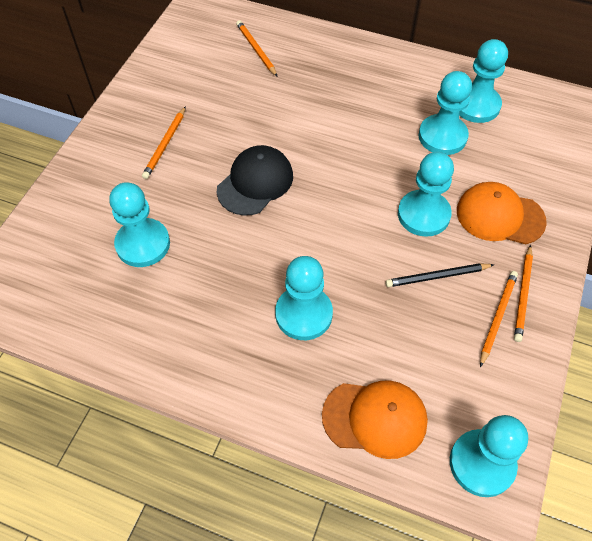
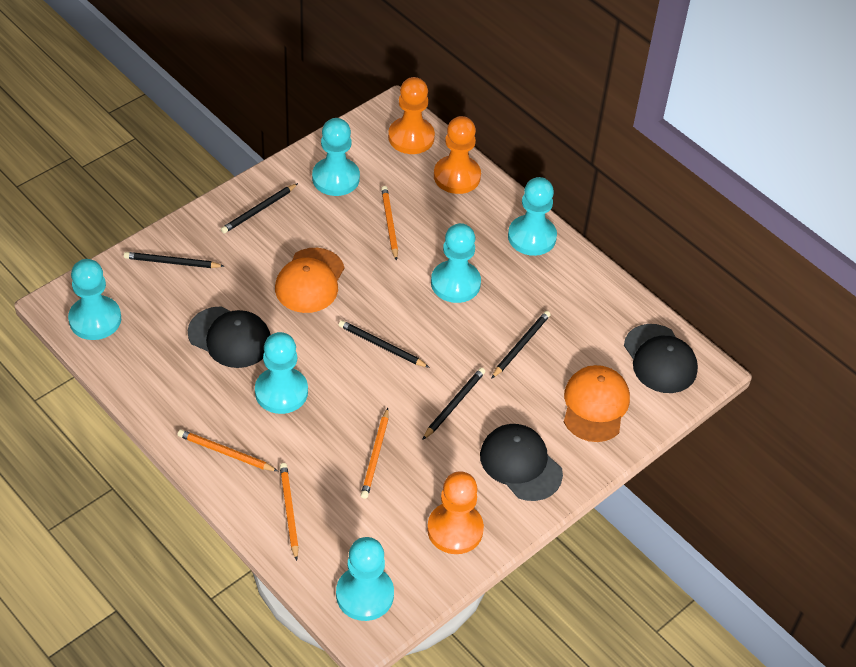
black cap: 1 -> 3
black pencil: 1 -> 5
orange pawn: 0 -> 3

